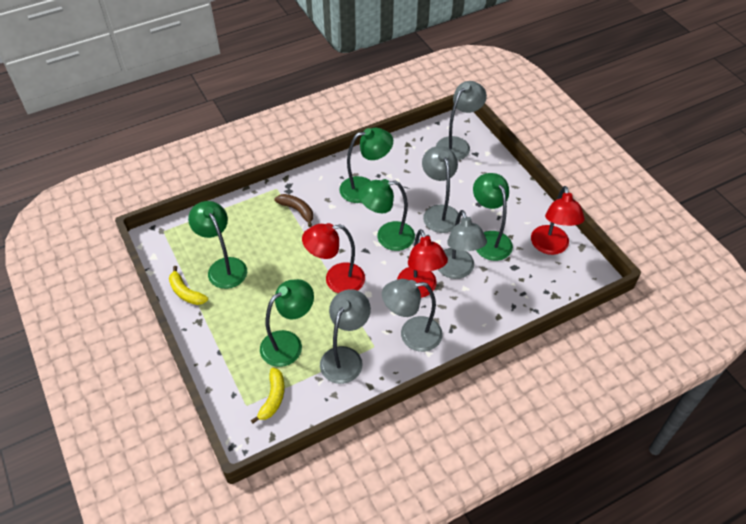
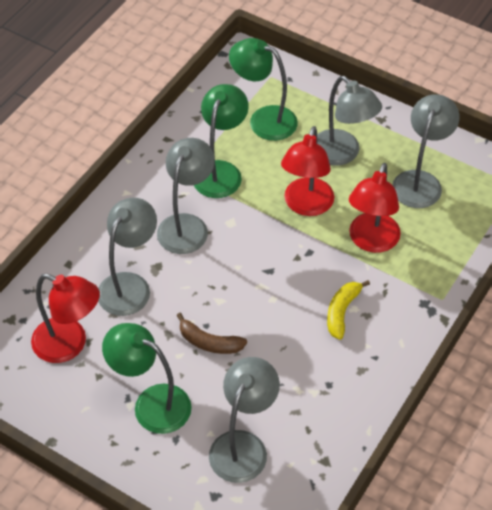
green lamp: 5 -> 3
yellow banana: 2 -> 1

